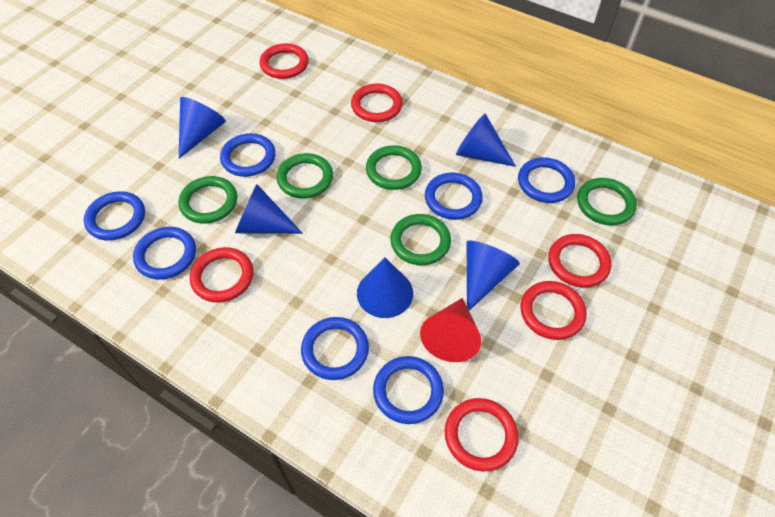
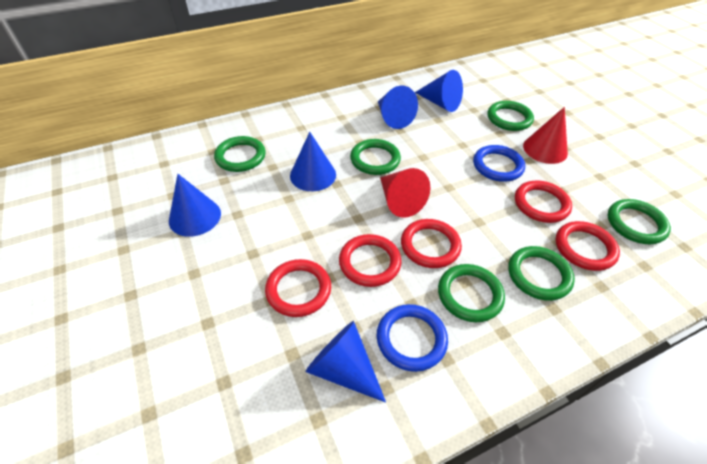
blue ring: 7 -> 2
green ring: 5 -> 6
red cone: 1 -> 2
red ring: 6 -> 5

